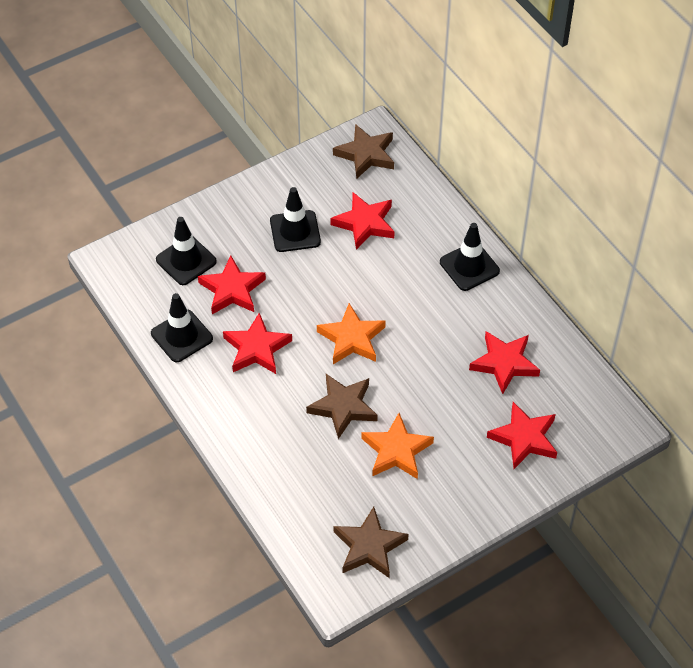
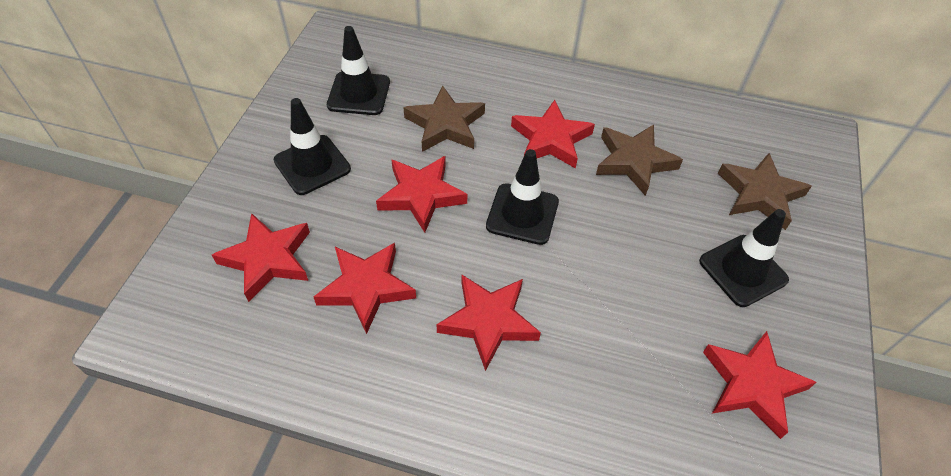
orange star: 2 -> 0
red star: 5 -> 6

